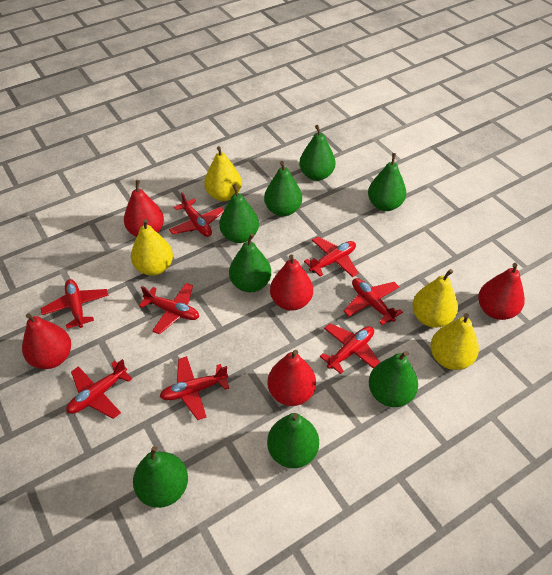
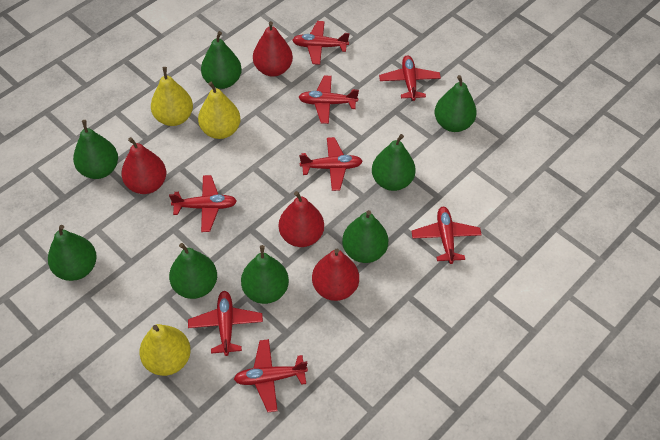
red pear: 5 -> 4
yellow pear: 4 -> 3

